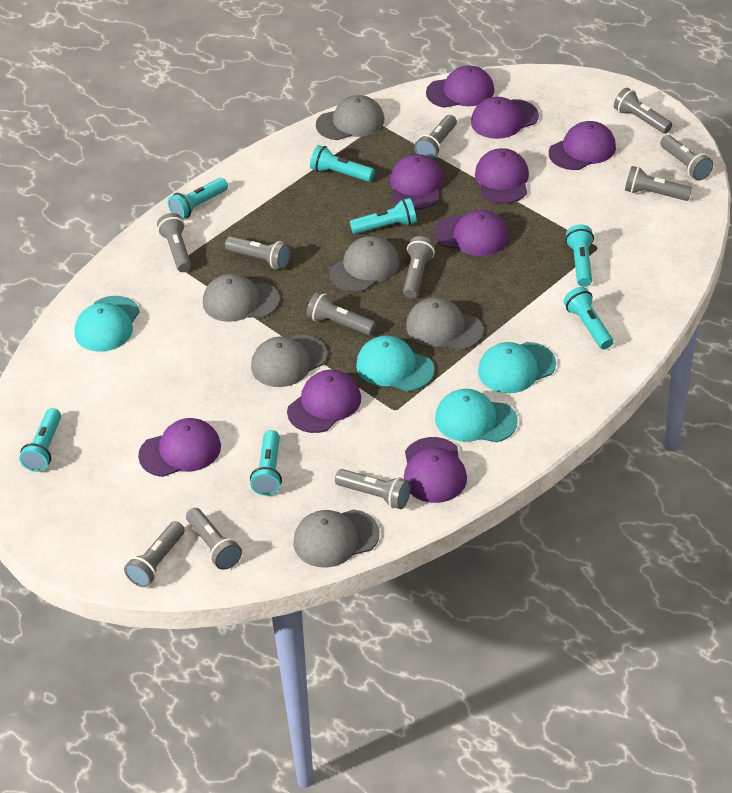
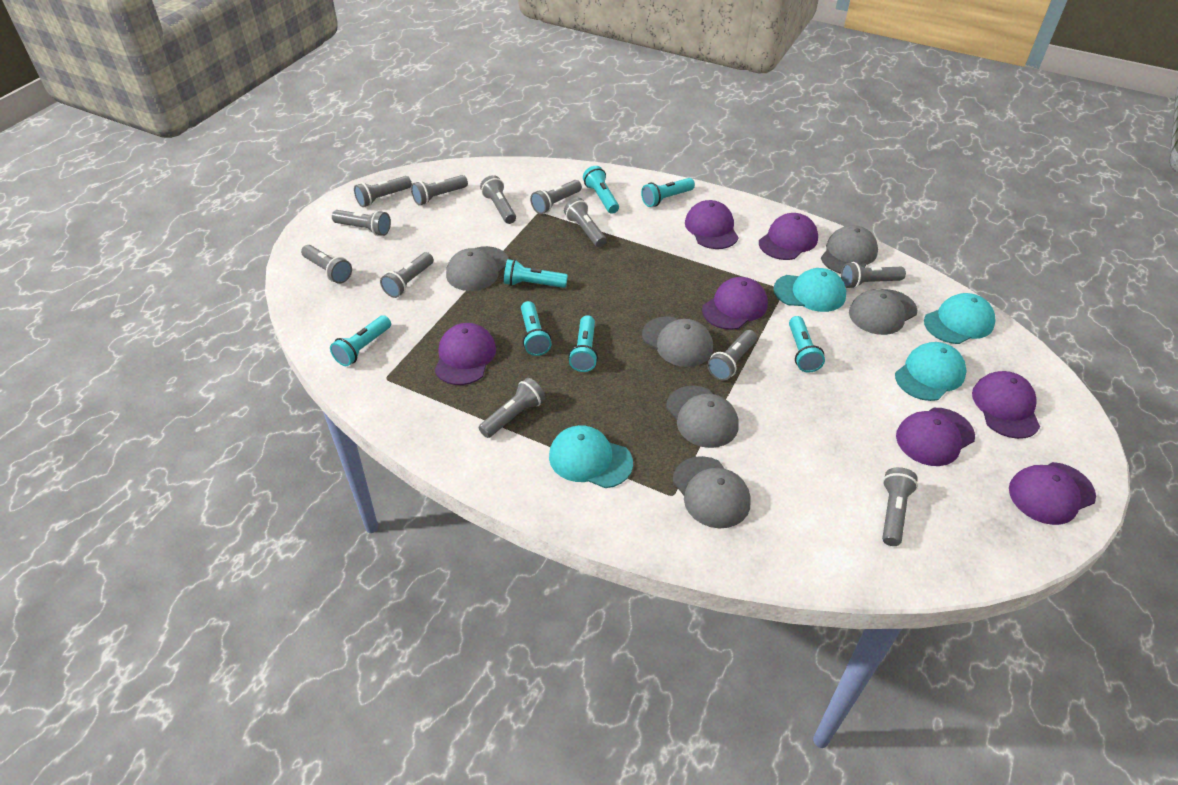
grey flashlight: 11 -> 12
purple cap: 9 -> 7

